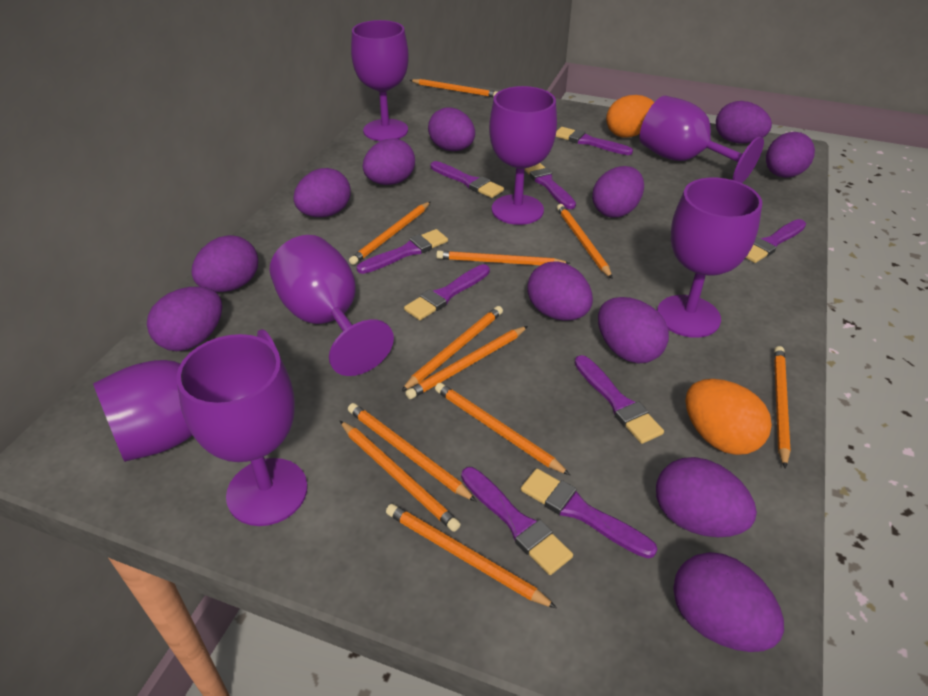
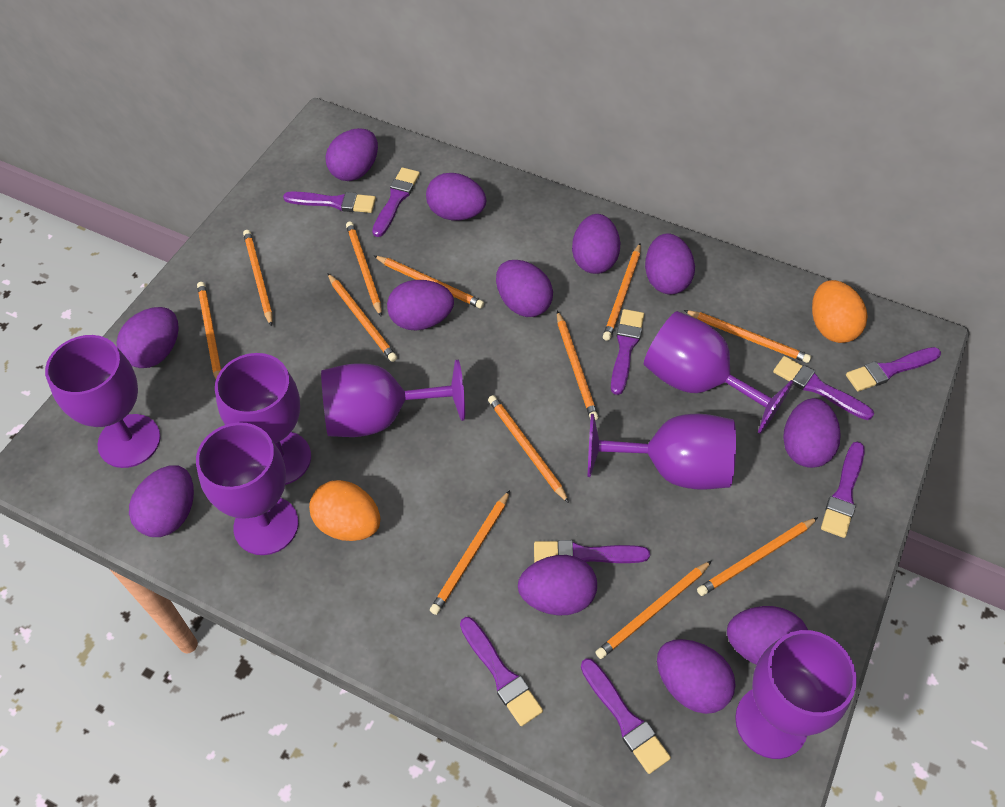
orange pencil: 11 -> 12

